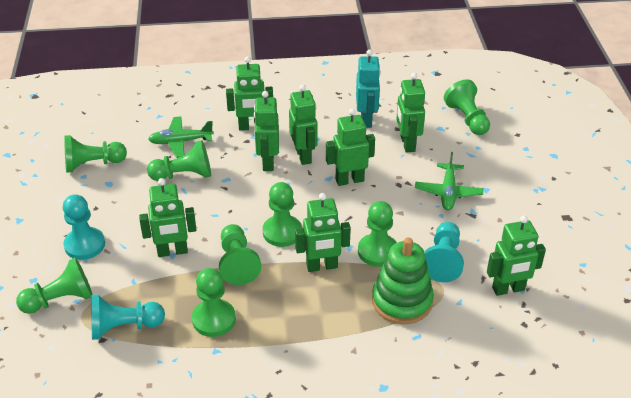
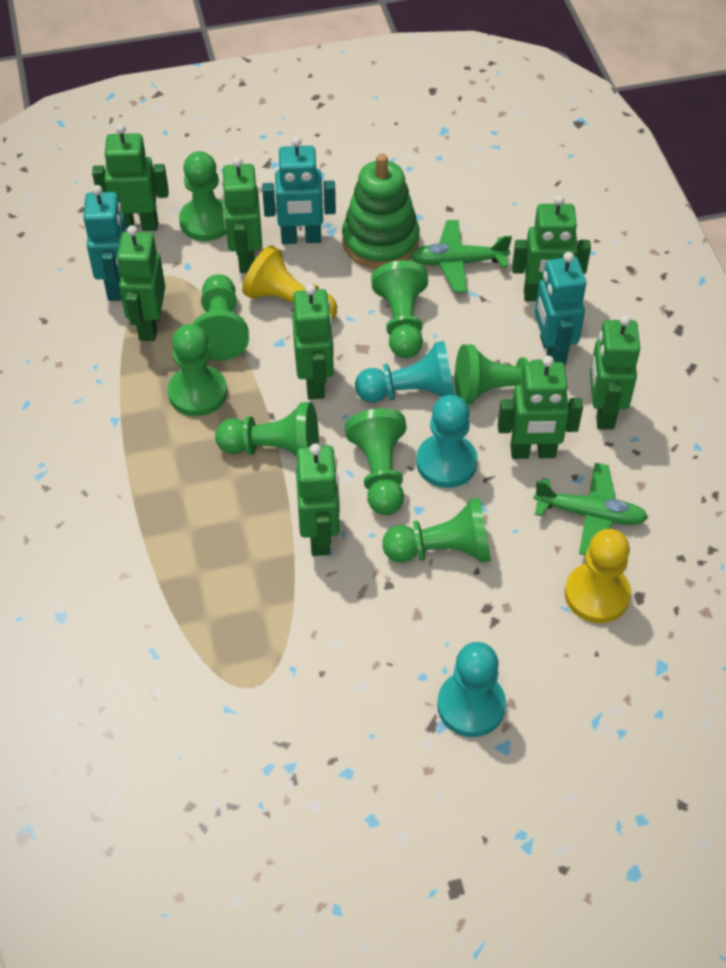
turquoise robot: 1 -> 3
yellow pawn: 0 -> 2

